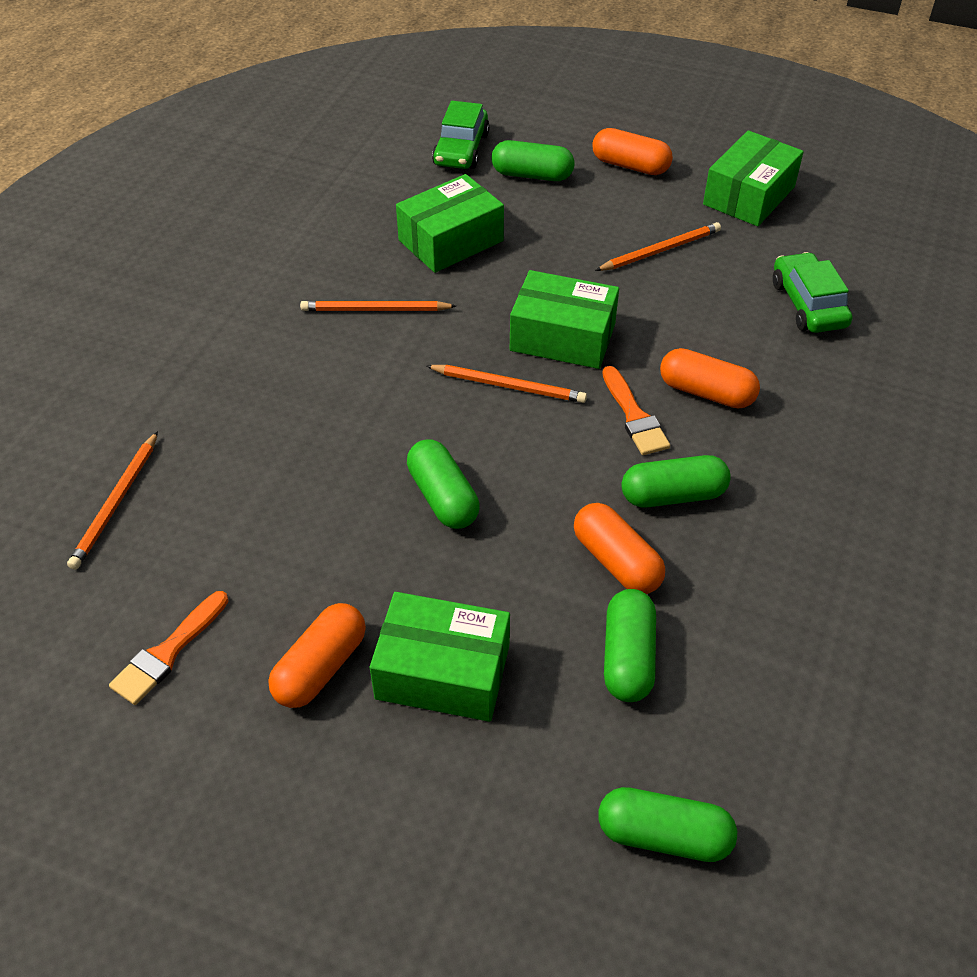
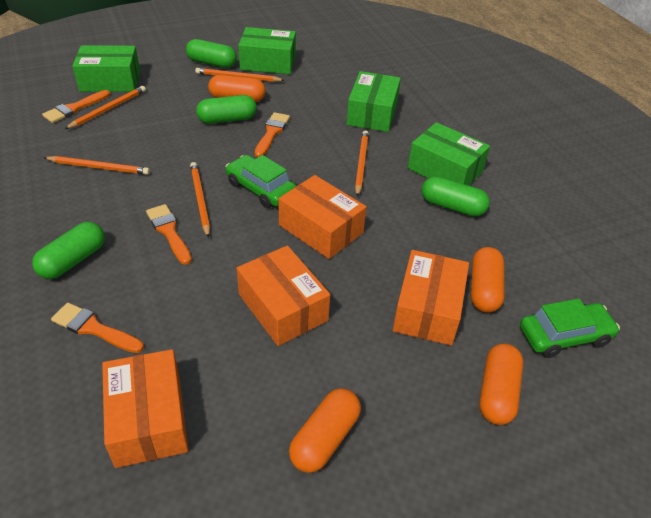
green capsule: 5 -> 4
orange box: 0 -> 4
orange brush: 2 -> 4
orange pencil: 4 -> 5

